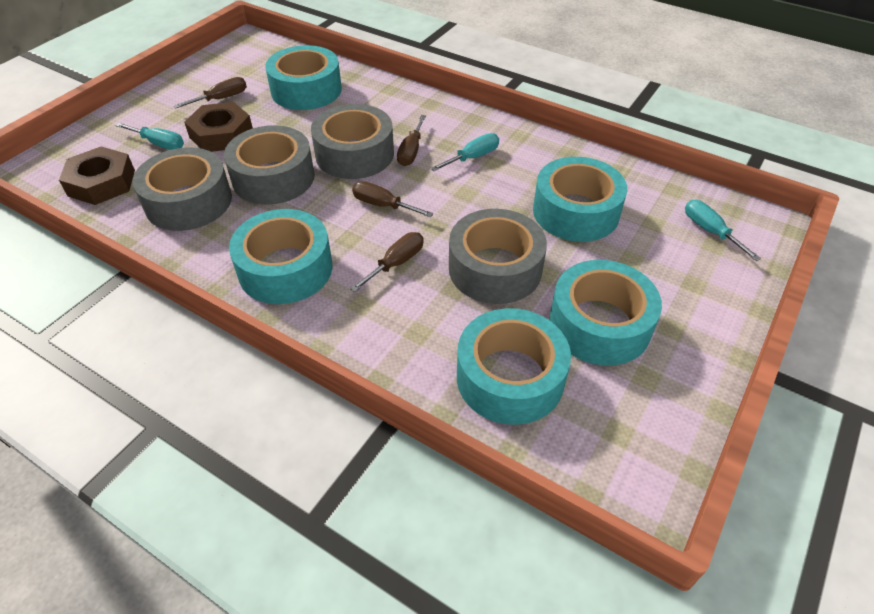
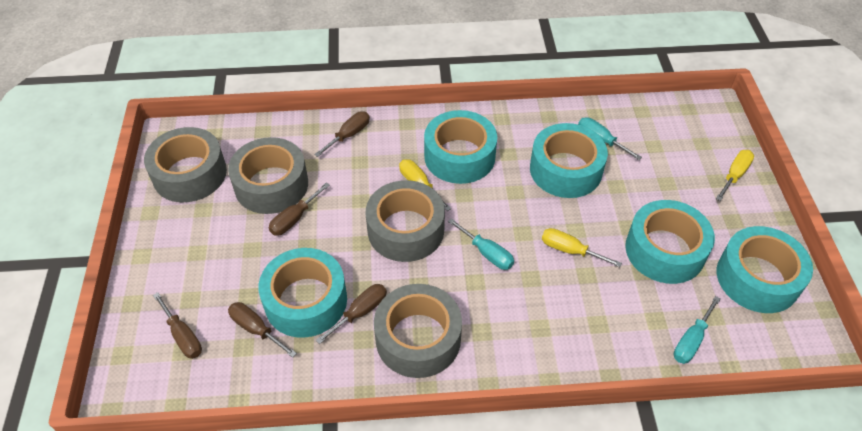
brown nut: 2 -> 0
brown screwdriver: 4 -> 5
yellow screwdriver: 0 -> 3

